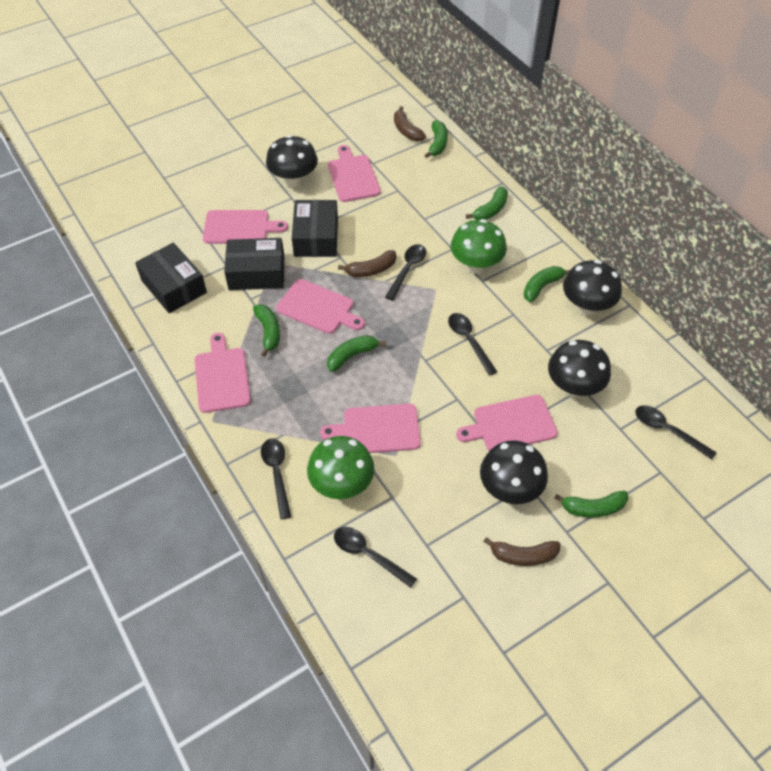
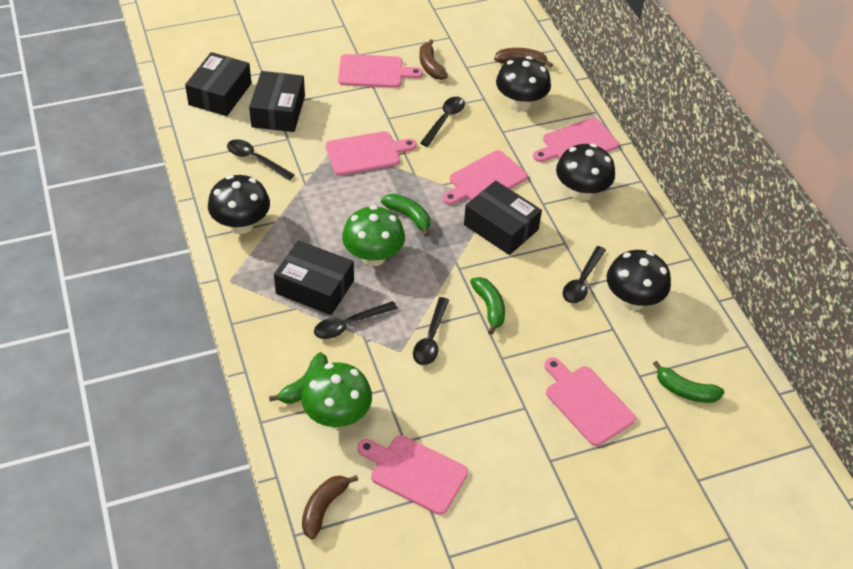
black box: 3 -> 4
green banana: 6 -> 4

